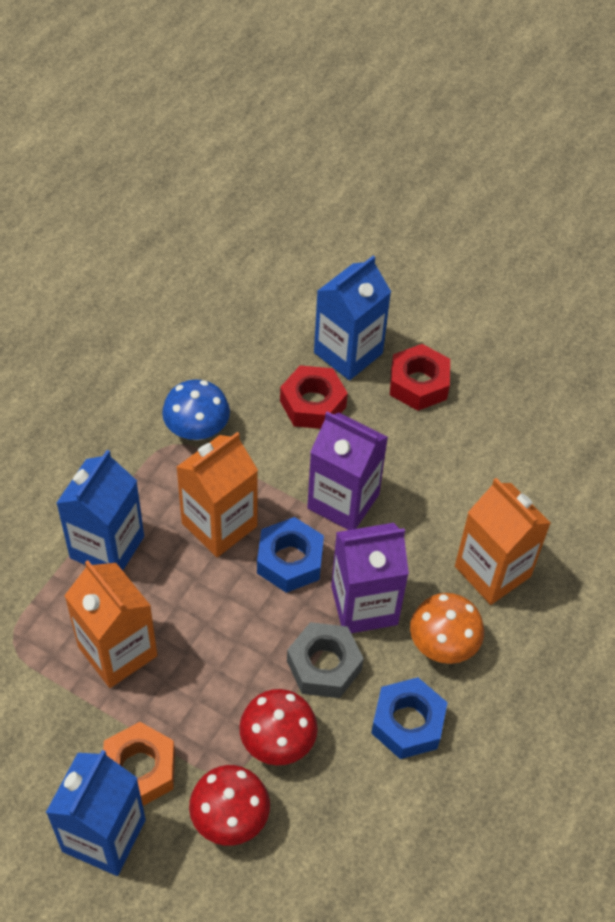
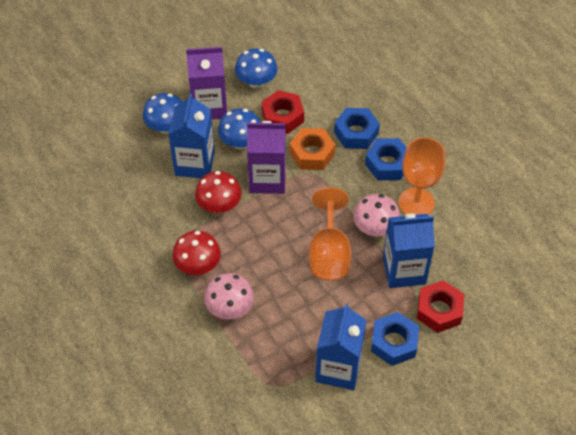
blue mushroom: 1 -> 3
blue nut: 2 -> 3
grey nut: 1 -> 0
orange carton: 3 -> 0
orange goblet: 0 -> 2
orange mushroom: 1 -> 0
pink mushroom: 0 -> 2

